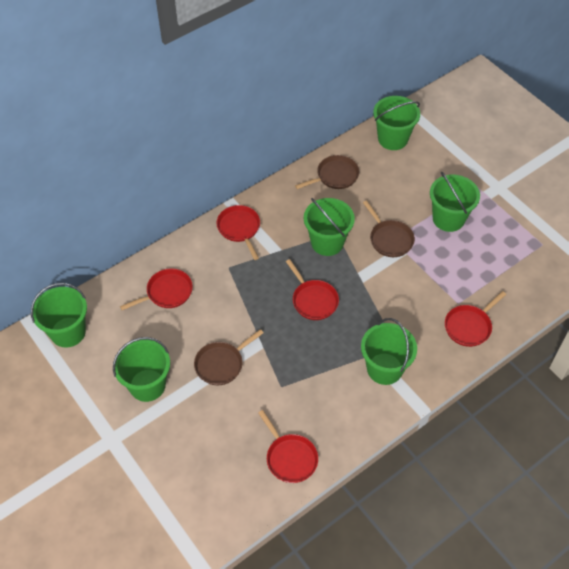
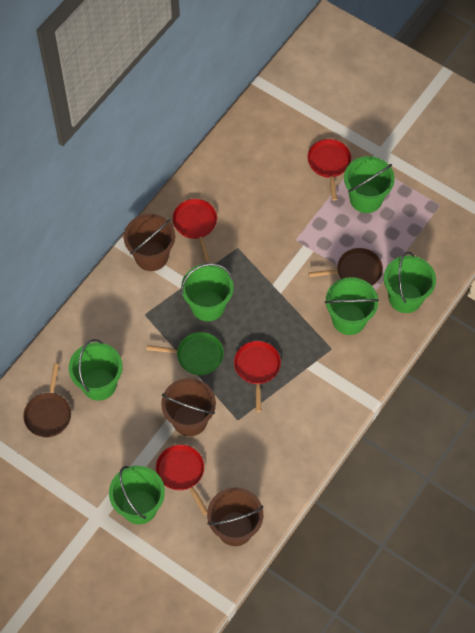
brown bucket: 0 -> 3
brown pan: 3 -> 2
green pan: 0 -> 1
red pan: 5 -> 4

